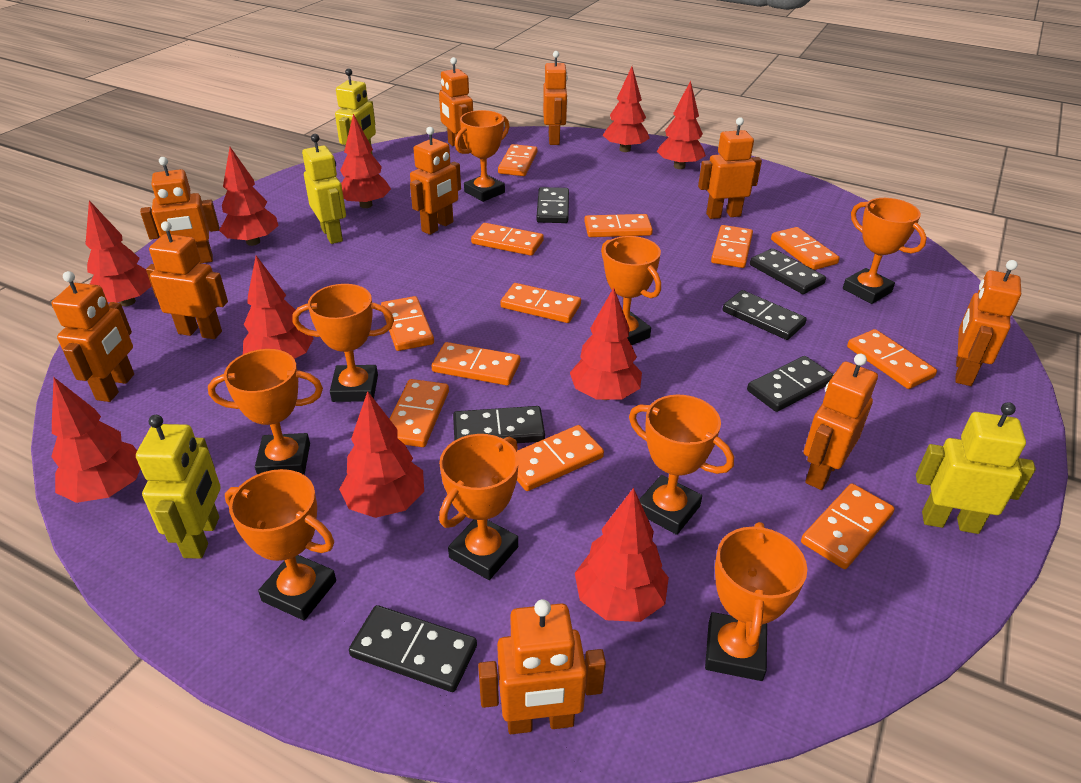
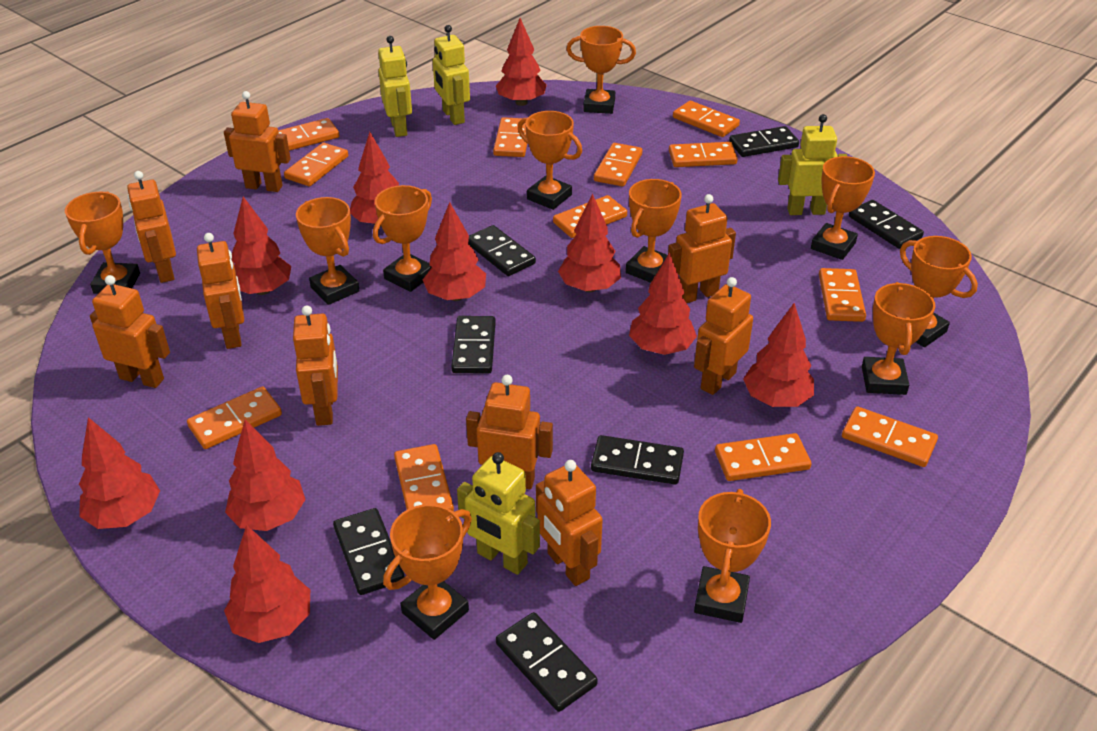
black domino: 6 -> 7
orange robot: 10 -> 9
orange trophy: 9 -> 11

